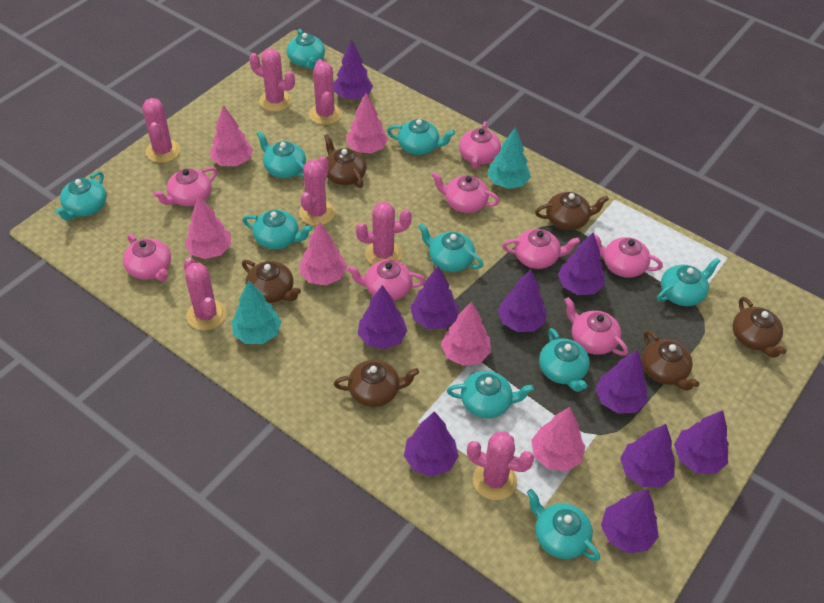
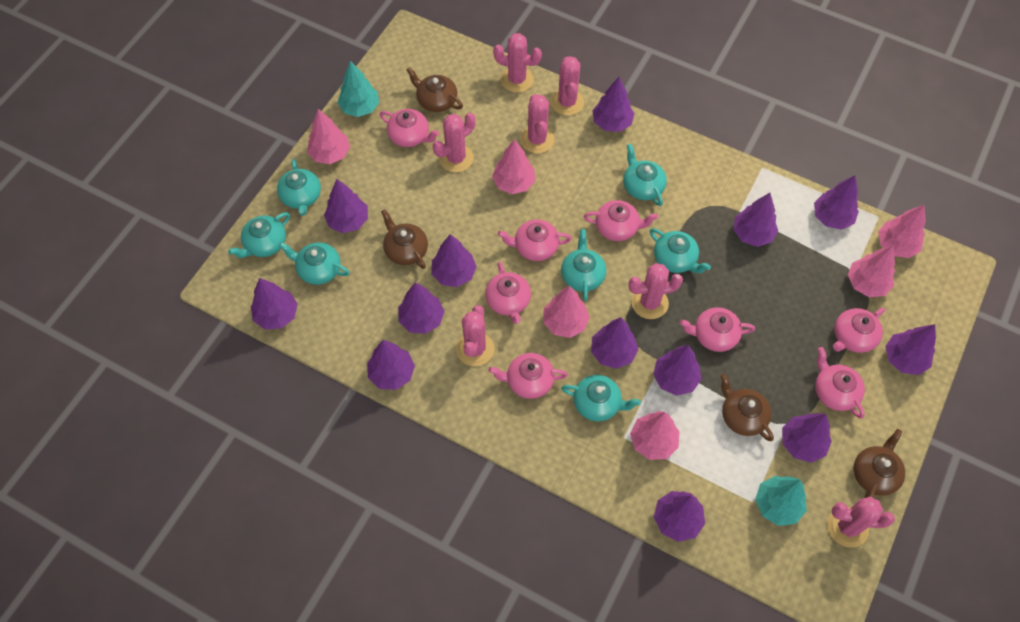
brown teapot: 6 -> 4
purple tree: 10 -> 13
turquoise teapot: 10 -> 7

